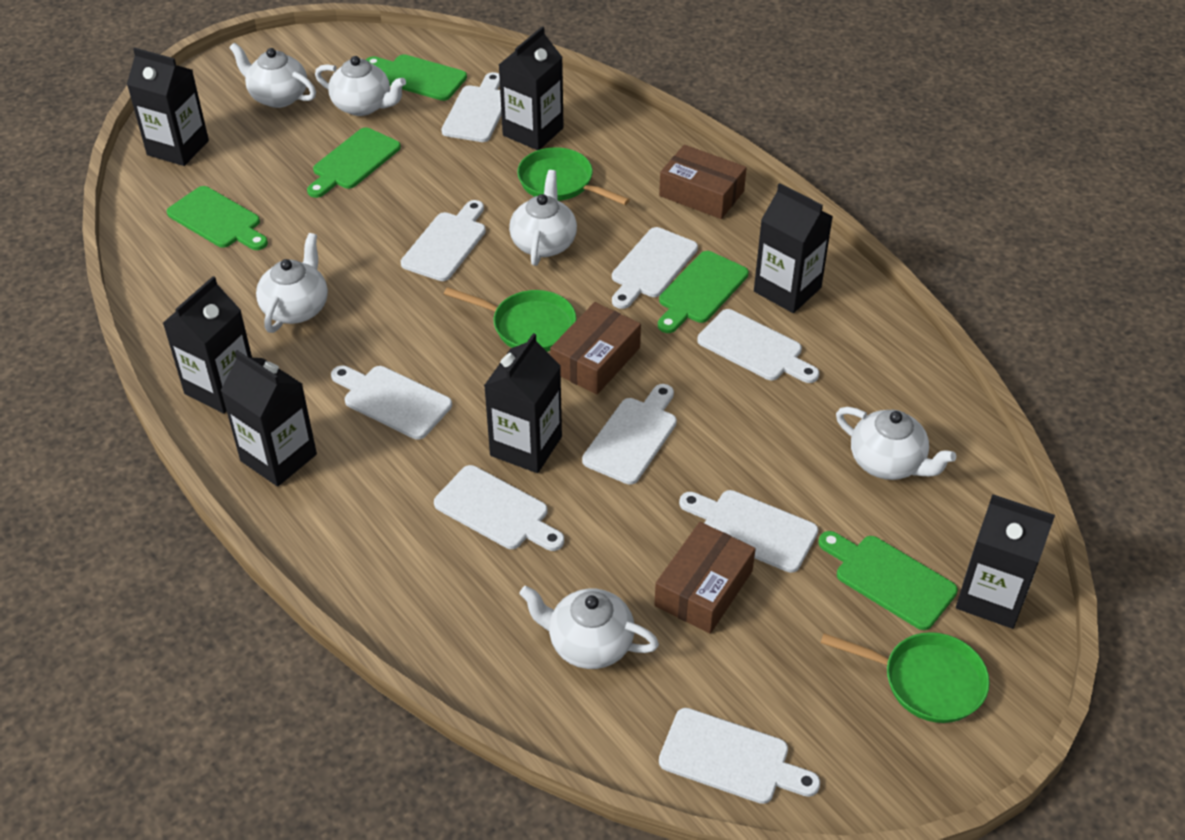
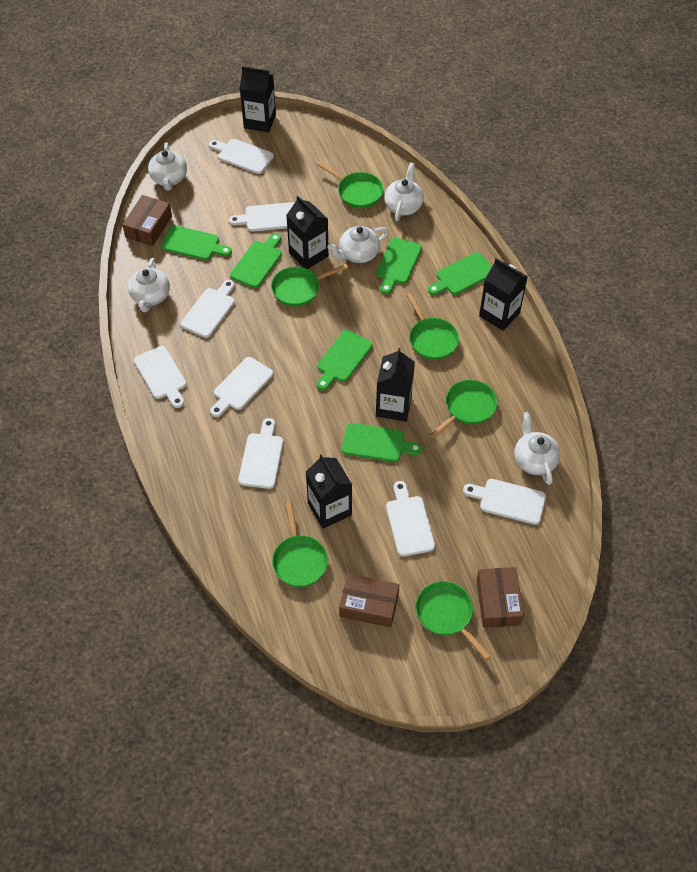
black carton: 7 -> 5
green cutting board: 5 -> 6
green pan: 3 -> 6
white cutting board: 9 -> 8
white teapot: 6 -> 5

